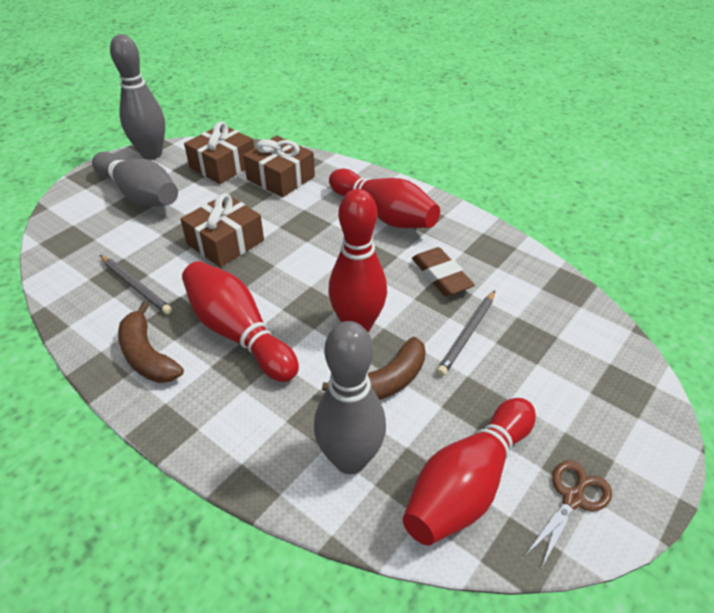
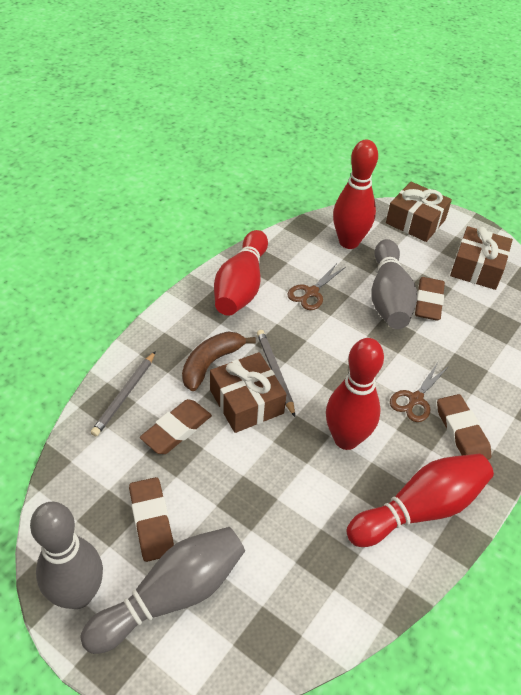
brown banana: 2 -> 1
brown eraser: 1 -> 4
brown scissors: 1 -> 2

